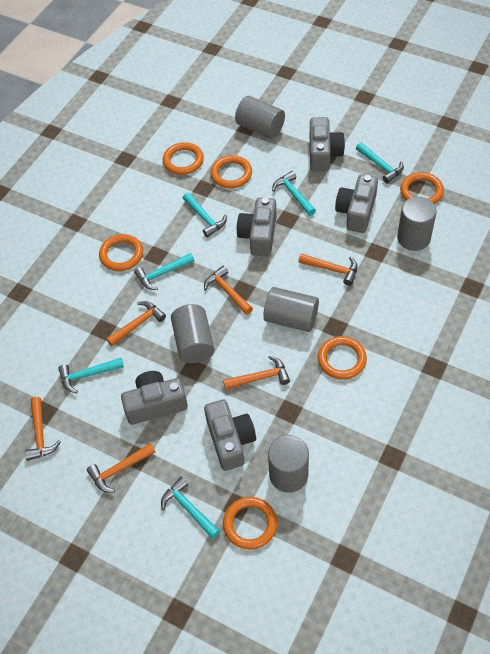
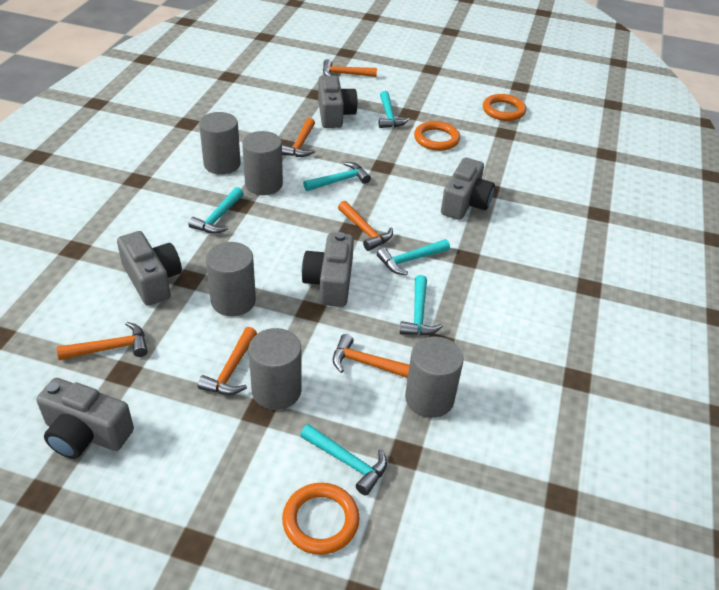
orange ring: 6 -> 3

